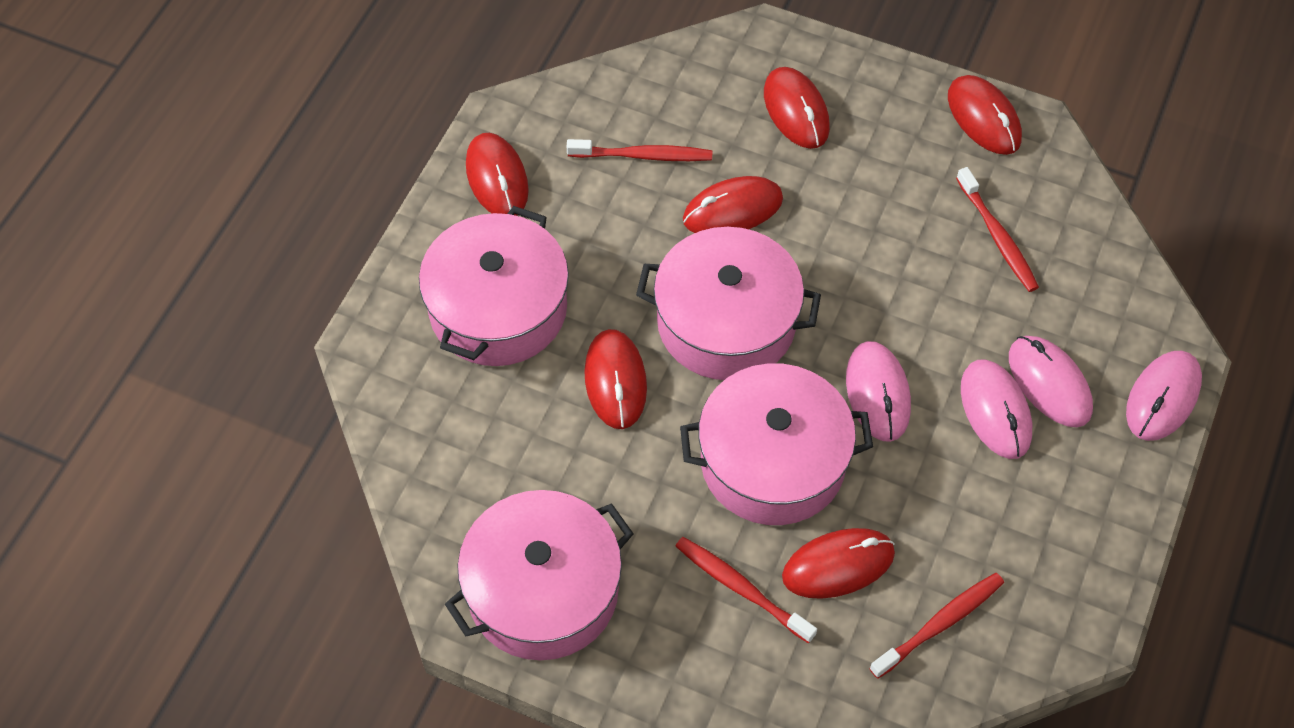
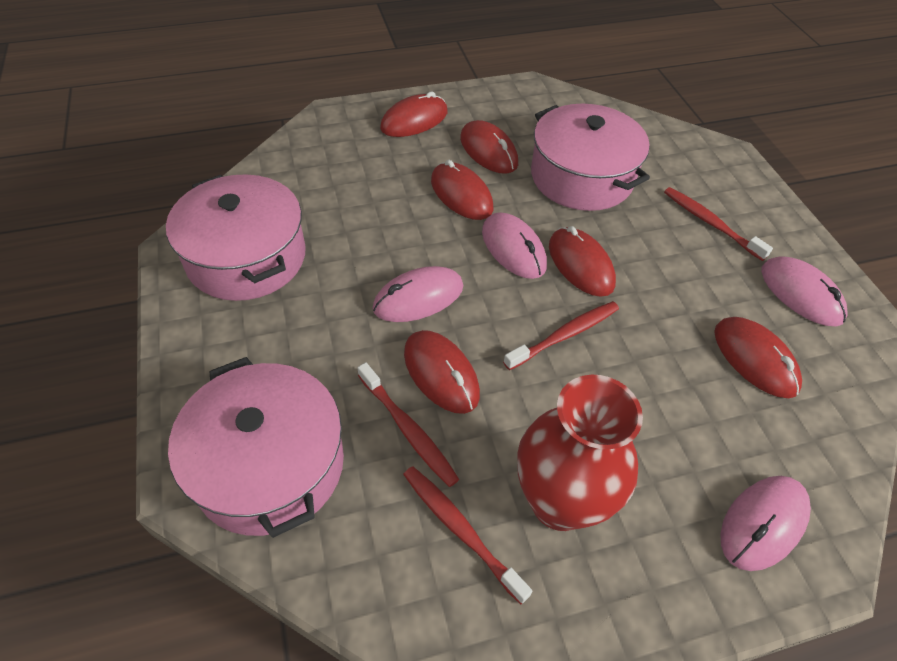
pink pot: 4 -> 3
red vase: 0 -> 1

